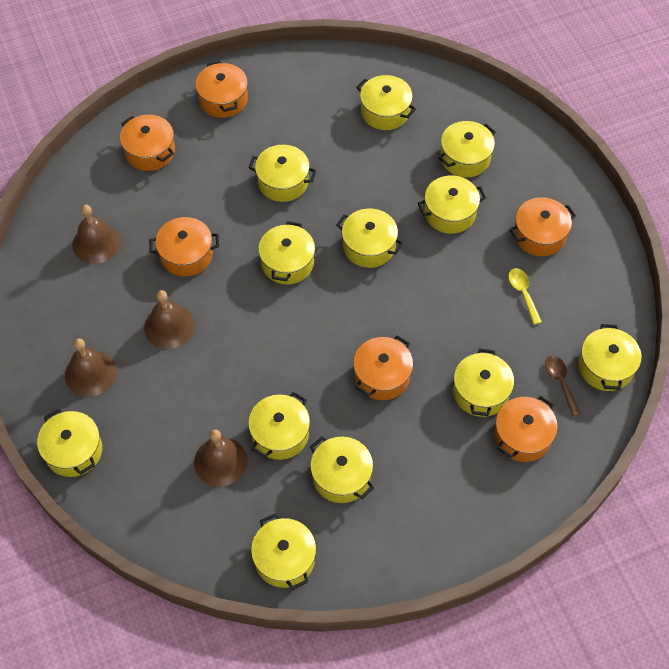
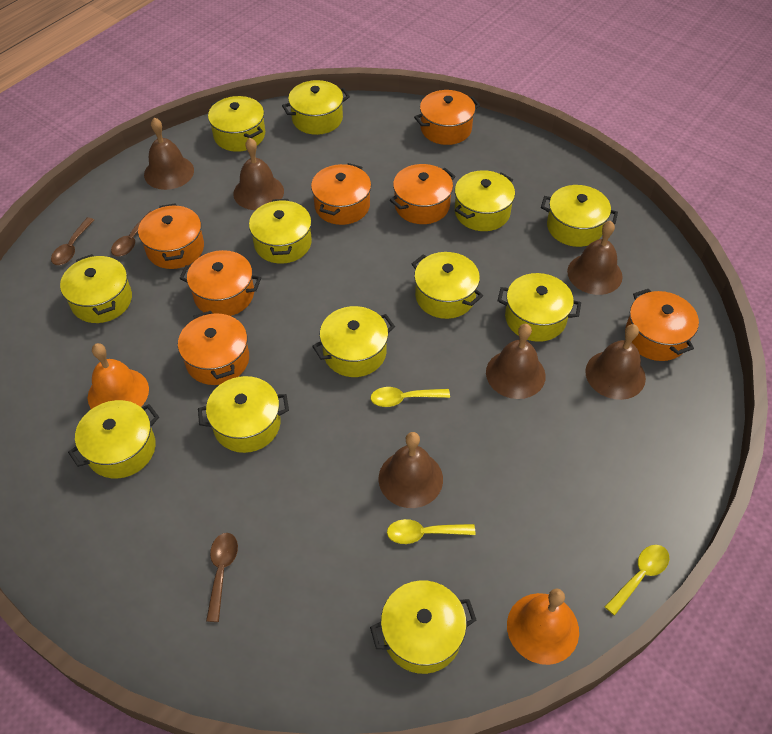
brown bell: 4 -> 6
brown spoon: 1 -> 3
orange bell: 0 -> 2
orange pot: 6 -> 7
yellow spoon: 1 -> 3

